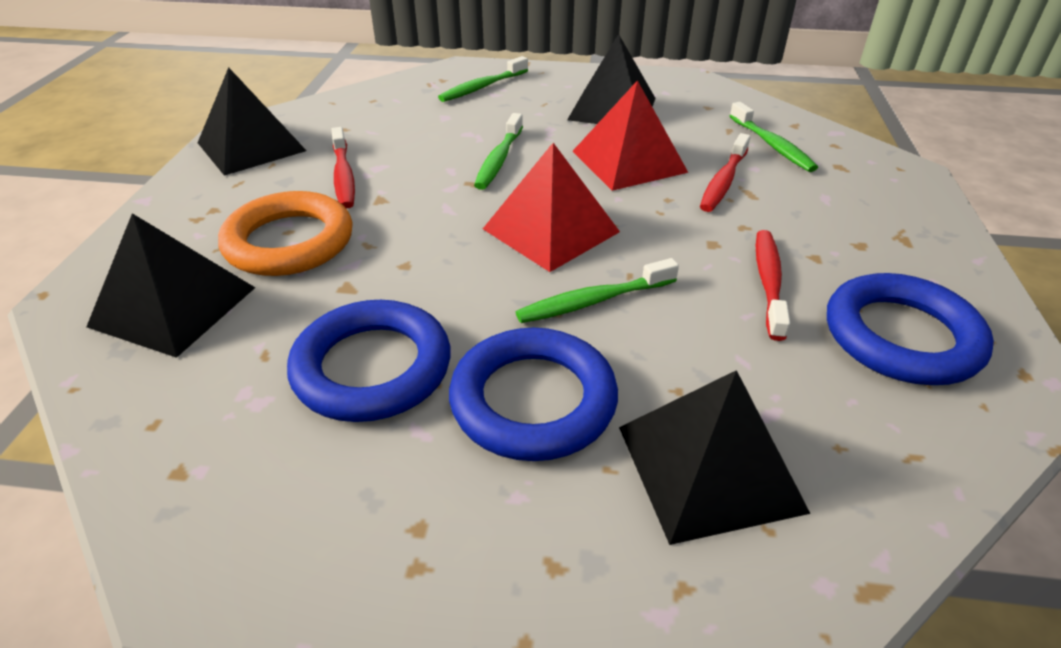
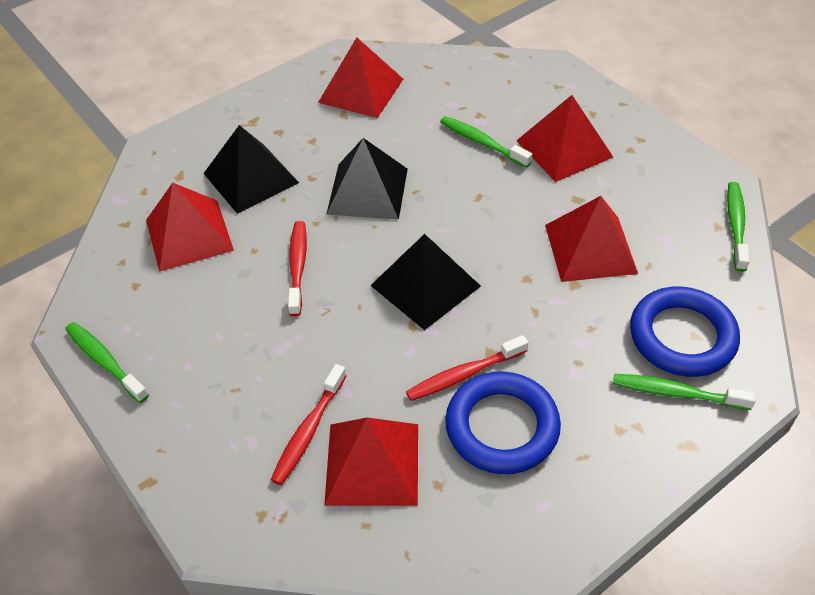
black pyramid: 4 -> 3
blue ring: 3 -> 2
orange ring: 1 -> 0
red pyramid: 2 -> 5

